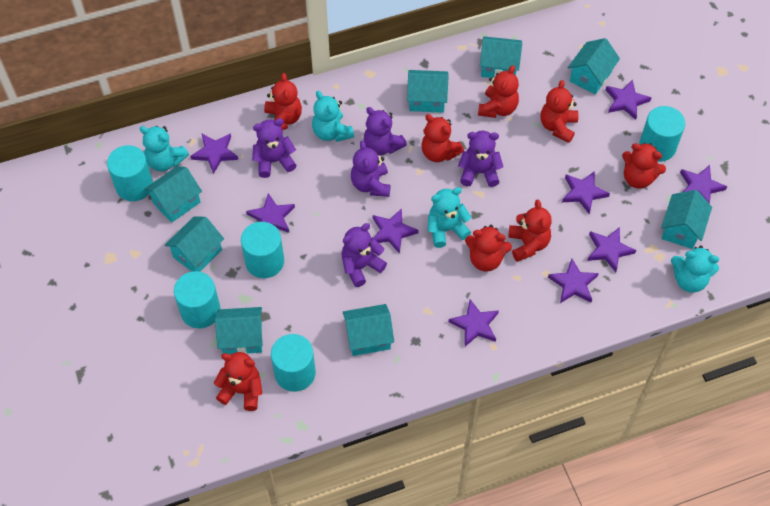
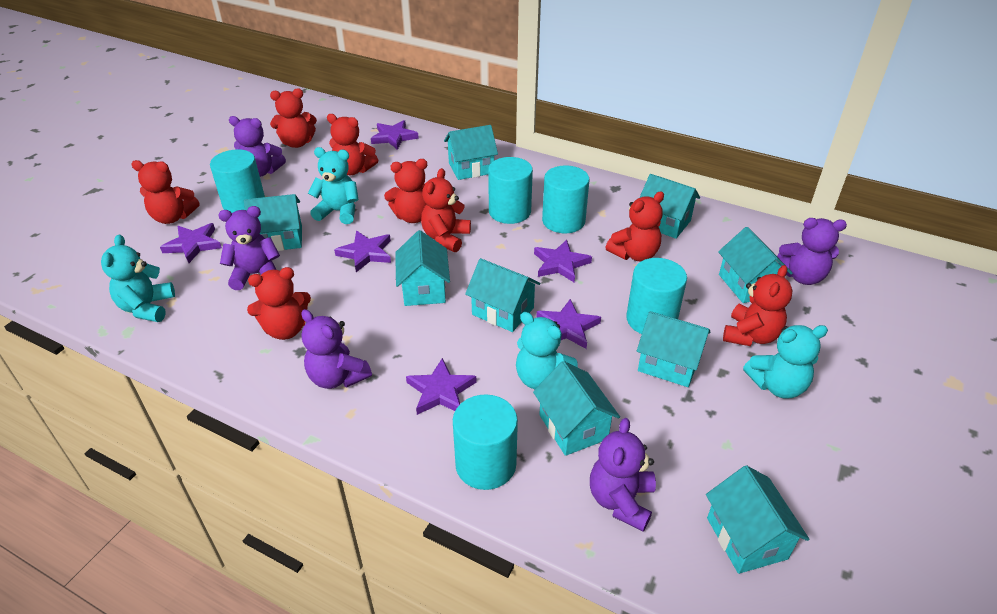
purple star: 9 -> 6
turquoise house: 8 -> 9

